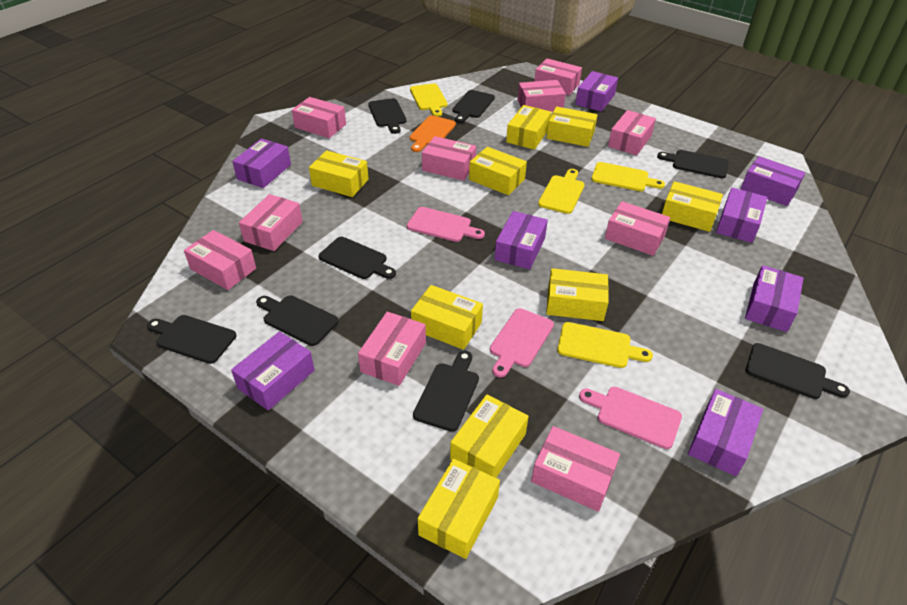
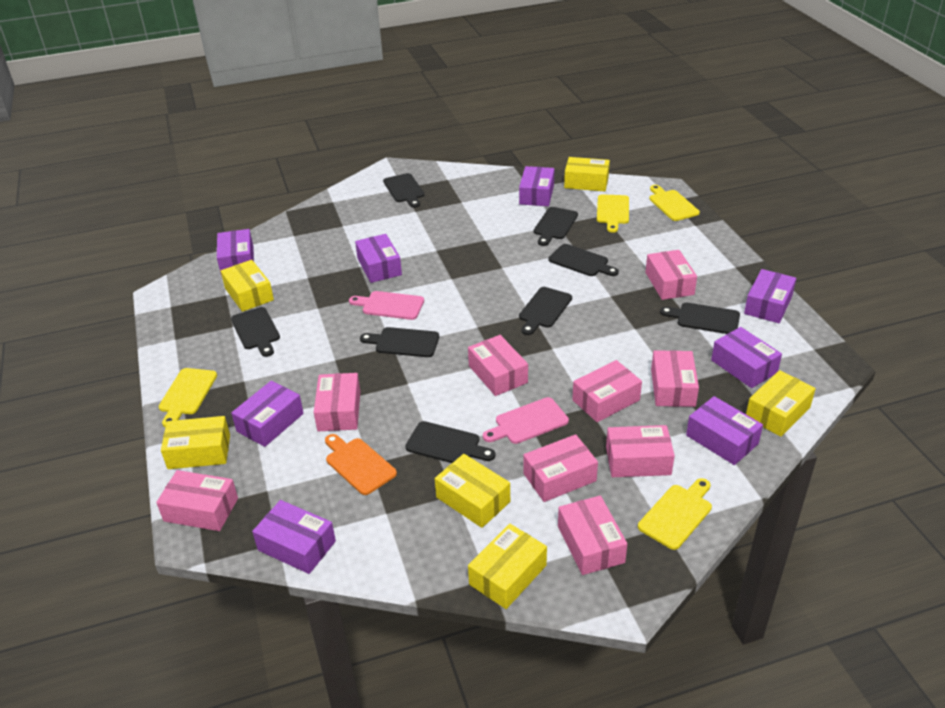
pink box: 10 -> 9
pink cutting board: 3 -> 2
yellow box: 9 -> 6

